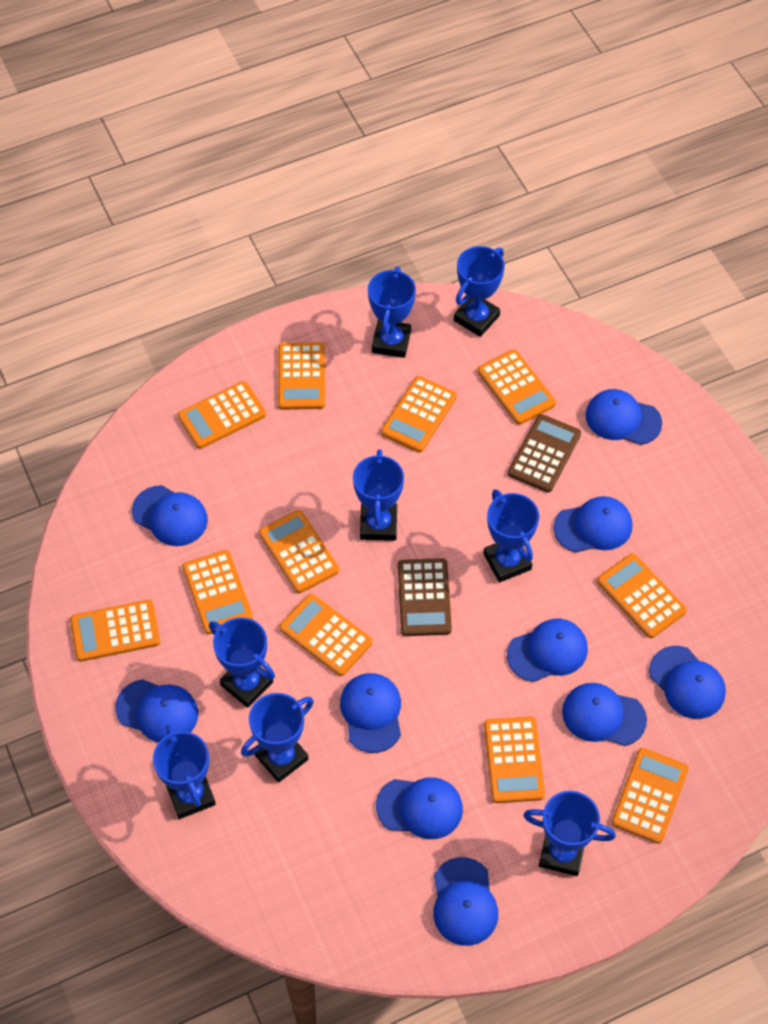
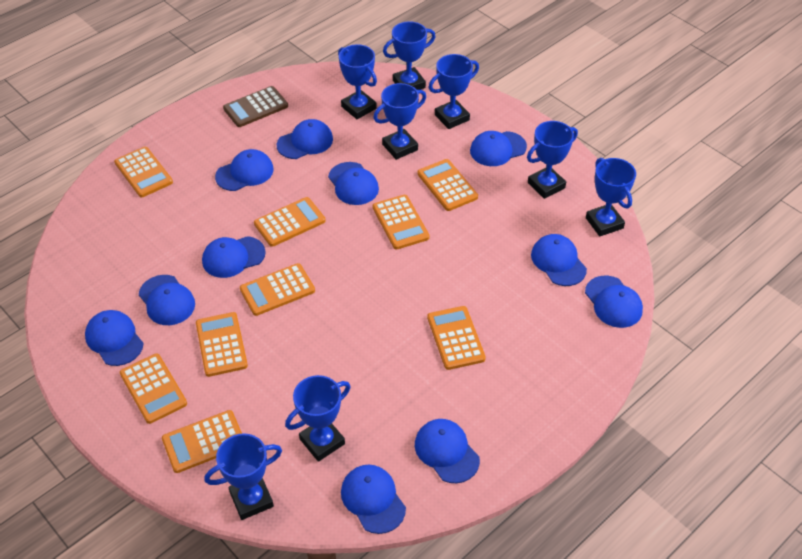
blue cap: 10 -> 11
brown calculator: 2 -> 1
orange calculator: 11 -> 9

